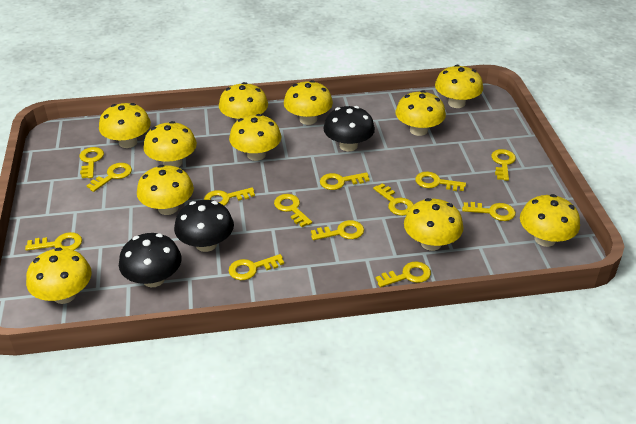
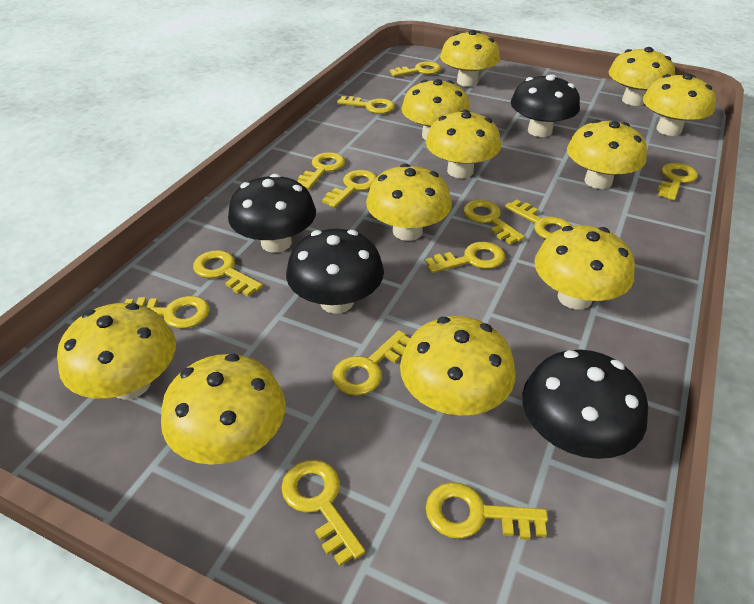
black mushroom: 3 -> 4

